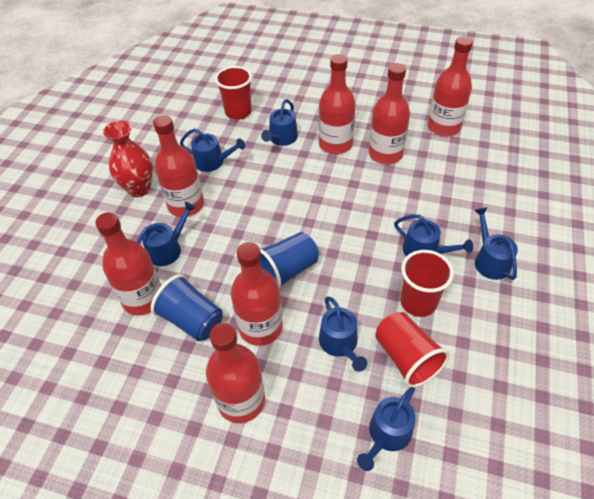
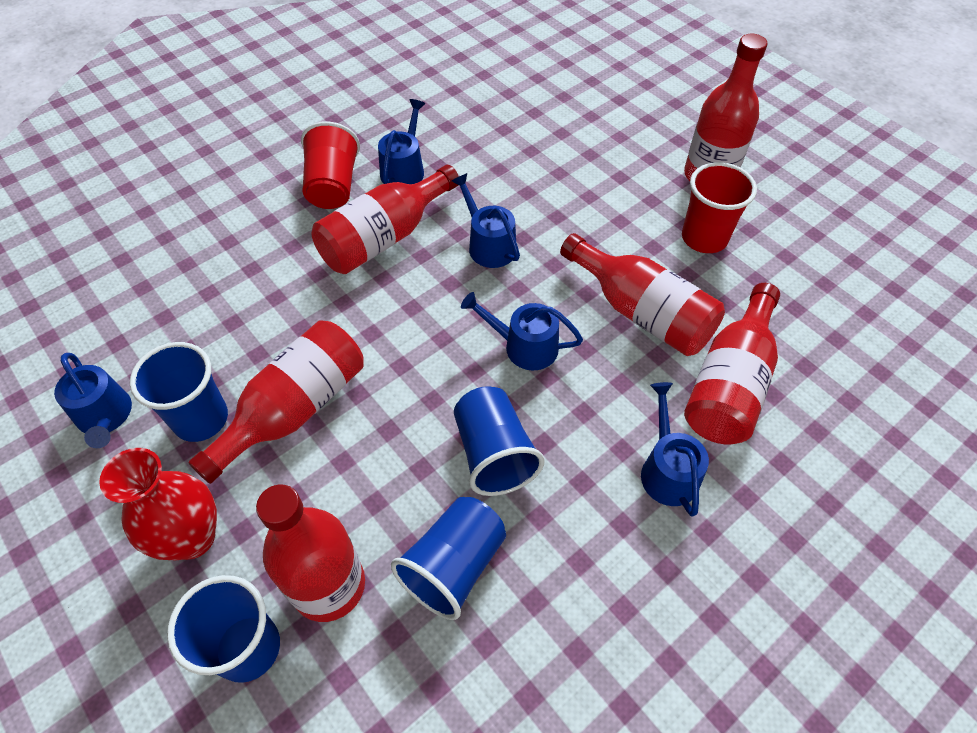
blue cup: 2 -> 4
blue watering can: 7 -> 5
red bottle: 7 -> 6
red cup: 3 -> 2

